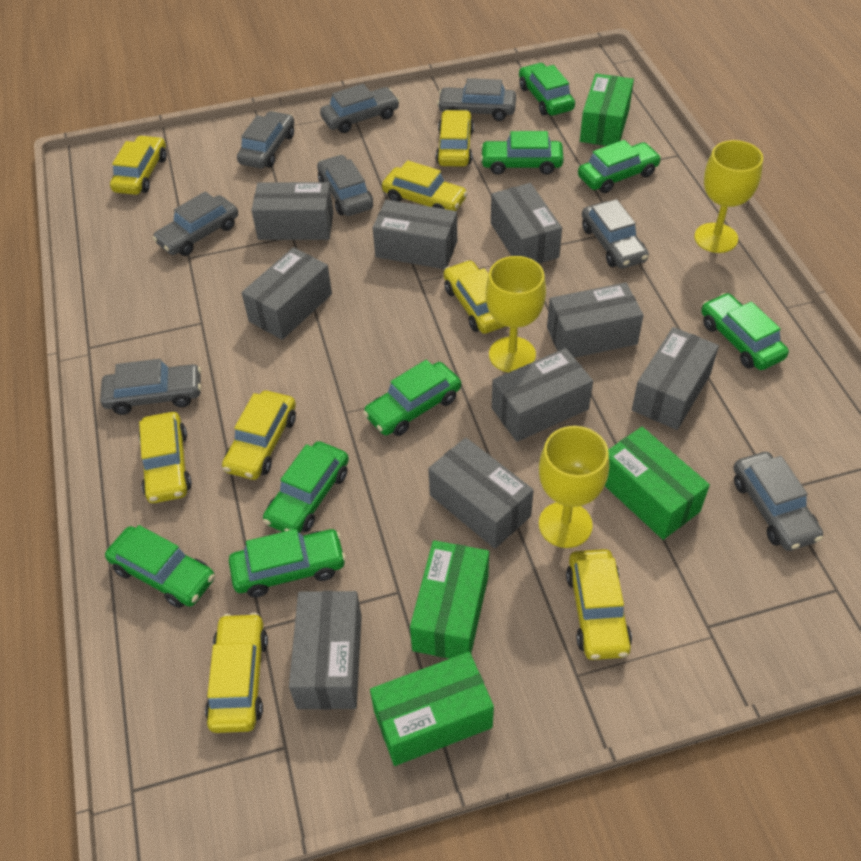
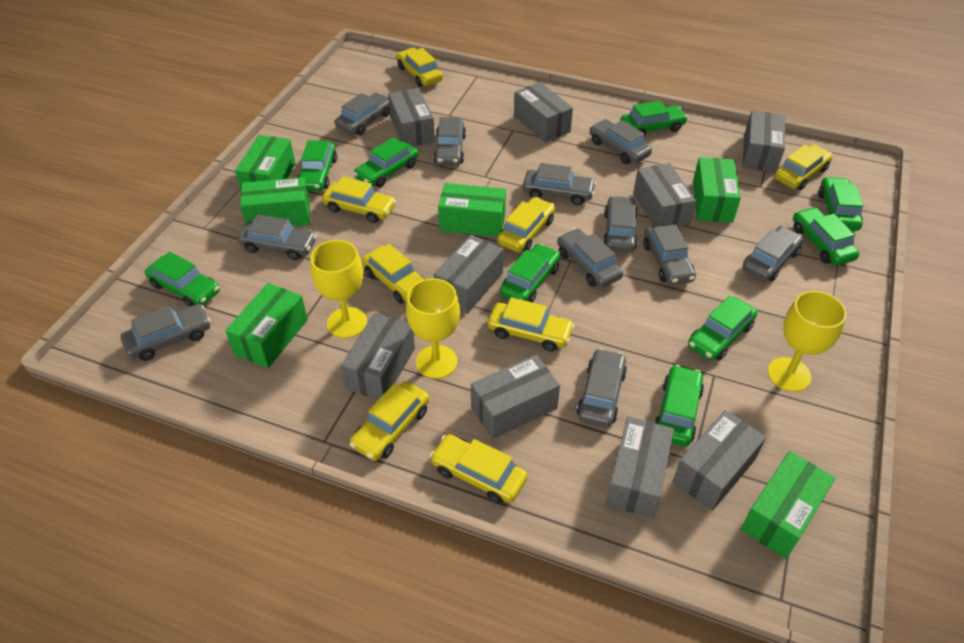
green box: 4 -> 6
green car: 8 -> 9
grey car: 8 -> 11

